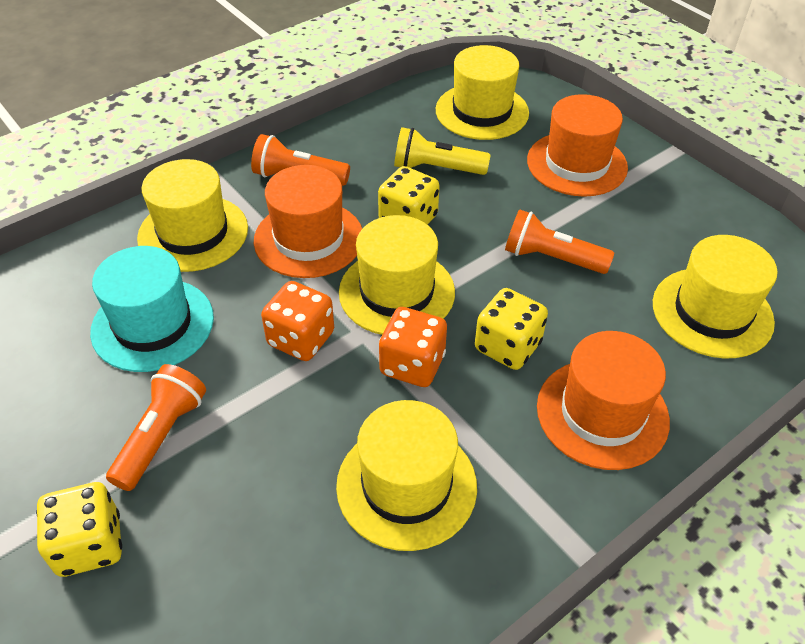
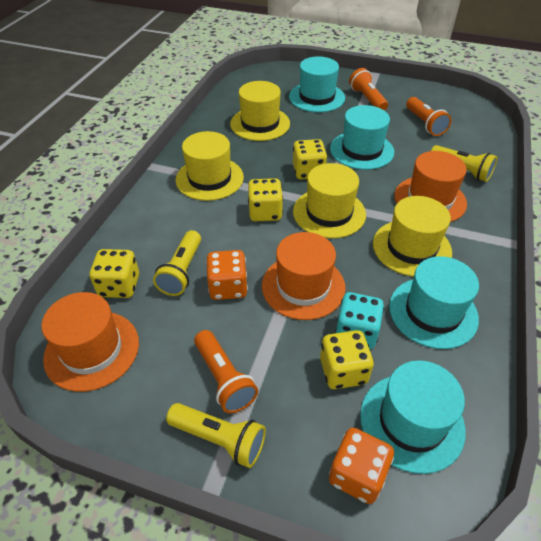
turquoise dice: 0 -> 1
turquoise hat: 1 -> 4
yellow dice: 3 -> 4
yellow flashlight: 1 -> 3
yellow hat: 5 -> 4

